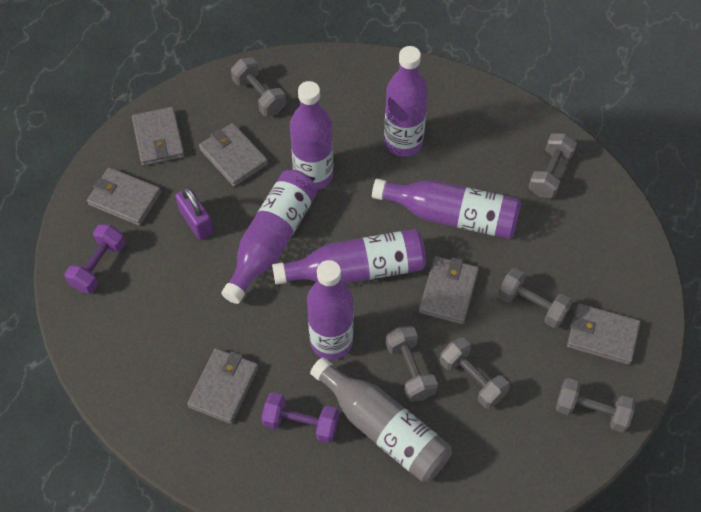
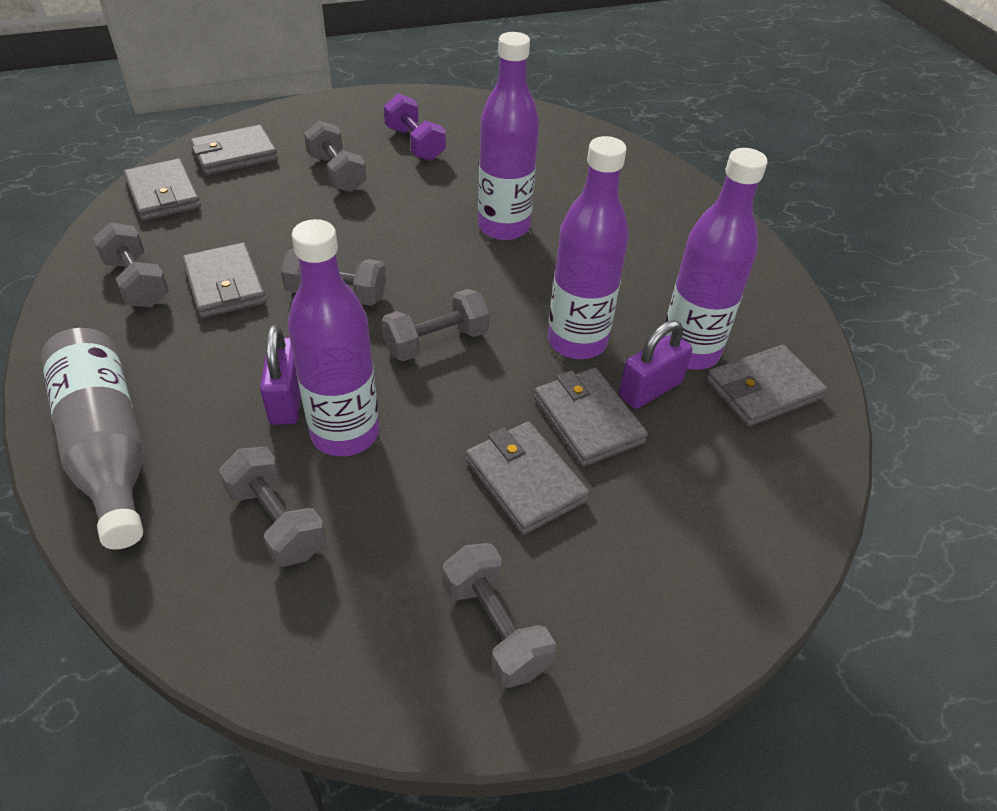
purple bottle: 6 -> 4
purple dumbbell: 2 -> 1
purple padlock: 1 -> 2

